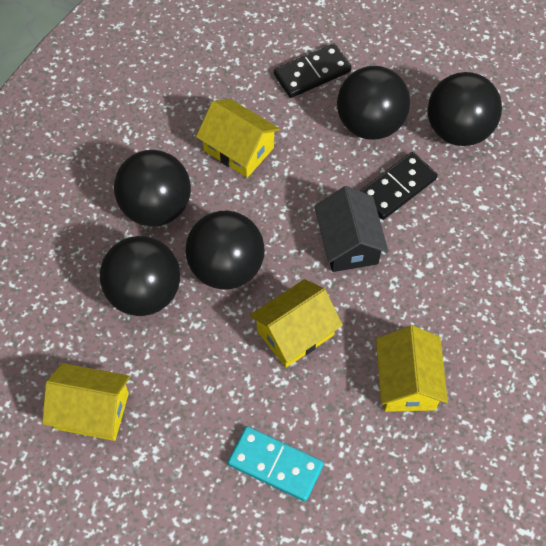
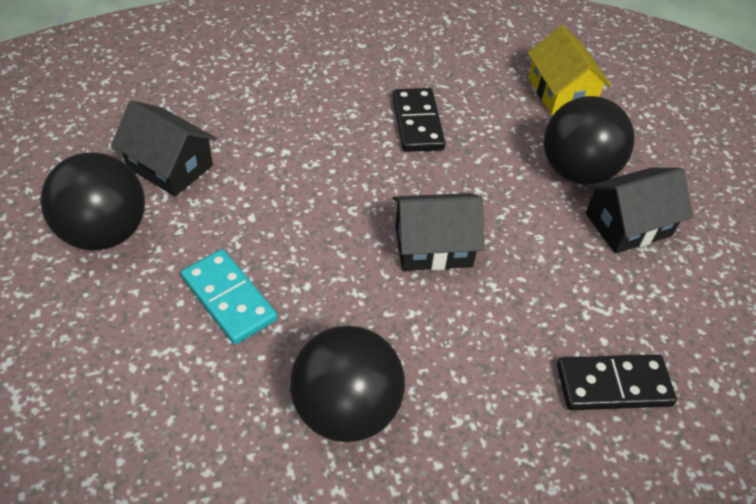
black ball: 5 -> 3
black house: 1 -> 3
yellow house: 4 -> 1

